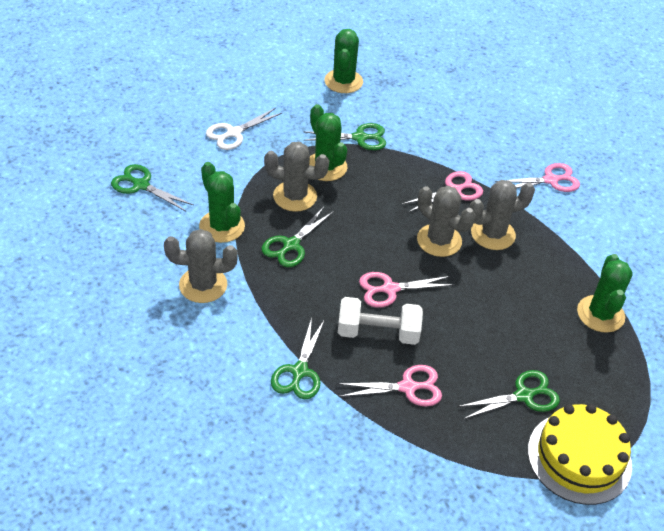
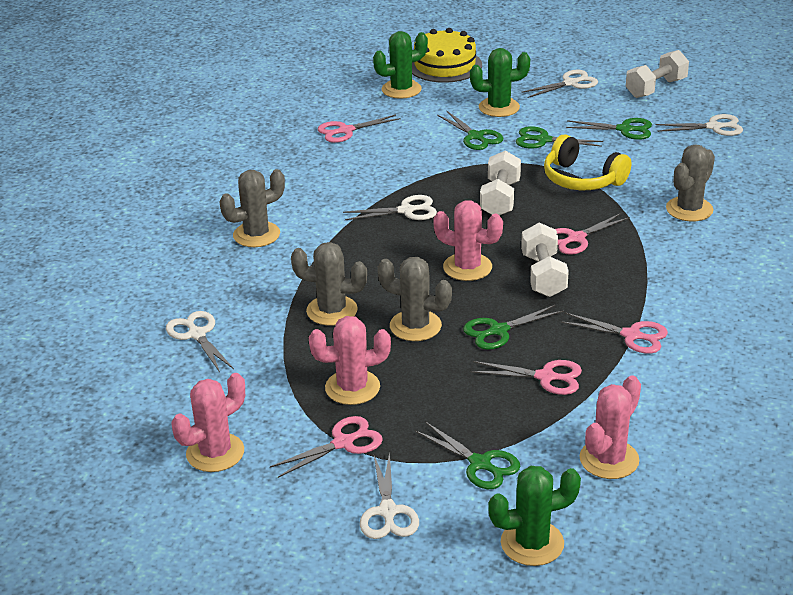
green cactus: 4 -> 3
pink cactus: 0 -> 4
pink scissors: 4 -> 5
white dumbbell: 1 -> 3
white scissors: 1 -> 5
yellow headphones: 0 -> 1

